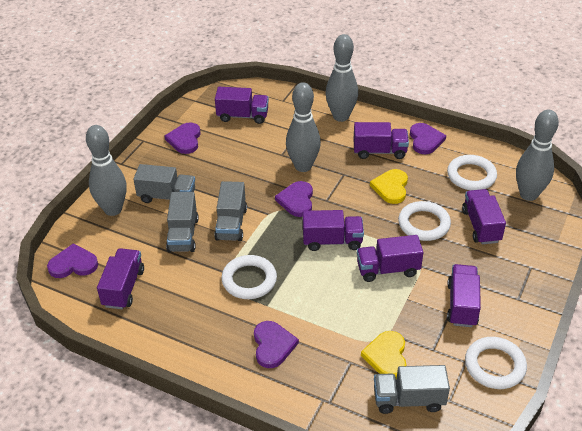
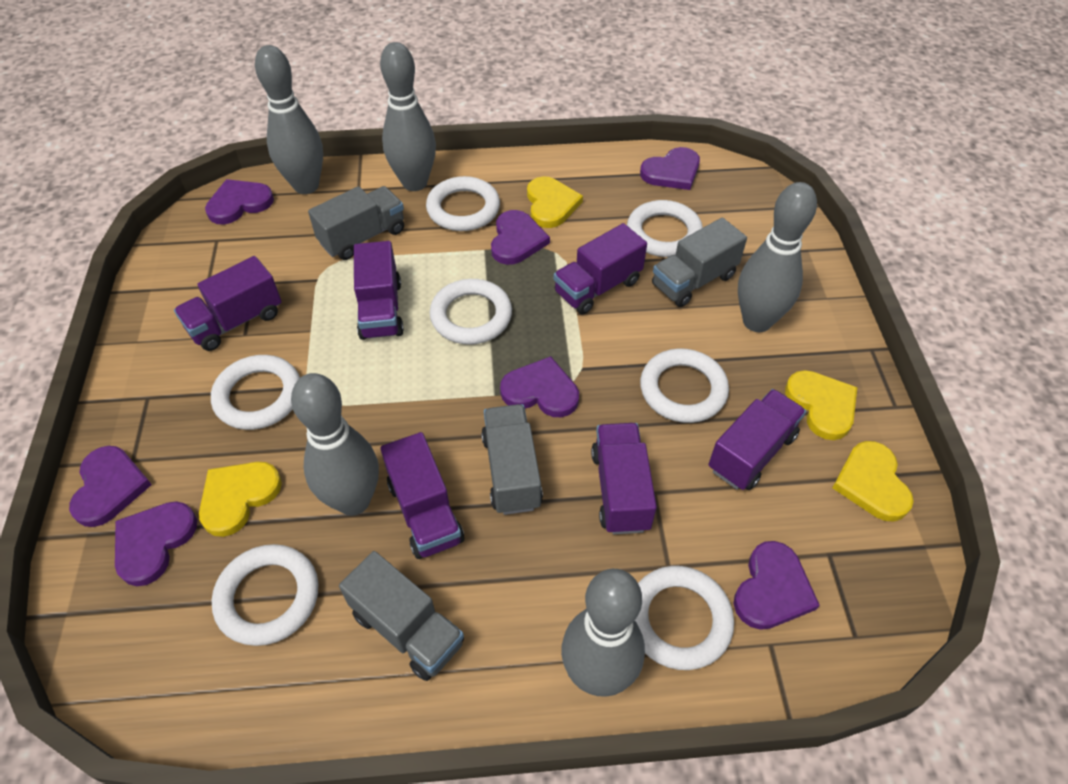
grey bowling pin: 4 -> 5
purple heart: 5 -> 7
purple truck: 7 -> 6
white ring: 4 -> 7
yellow heart: 2 -> 4

